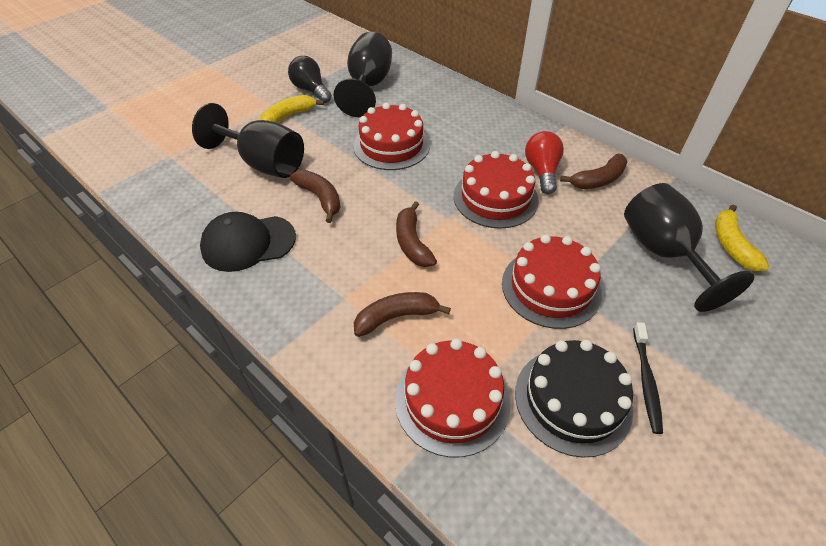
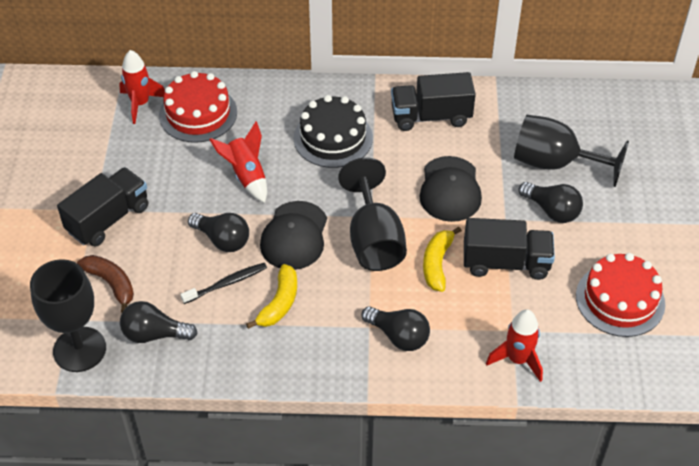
black cap: 1 -> 2
black light bulb: 1 -> 4
black truck: 0 -> 3
brown banana: 4 -> 1
red cake: 4 -> 2
red light bulb: 1 -> 0
red rocket: 0 -> 3

